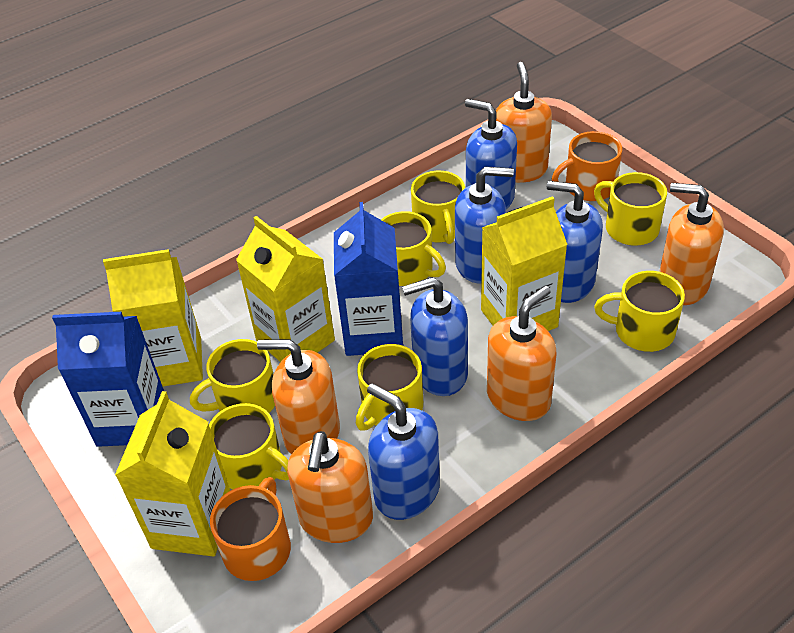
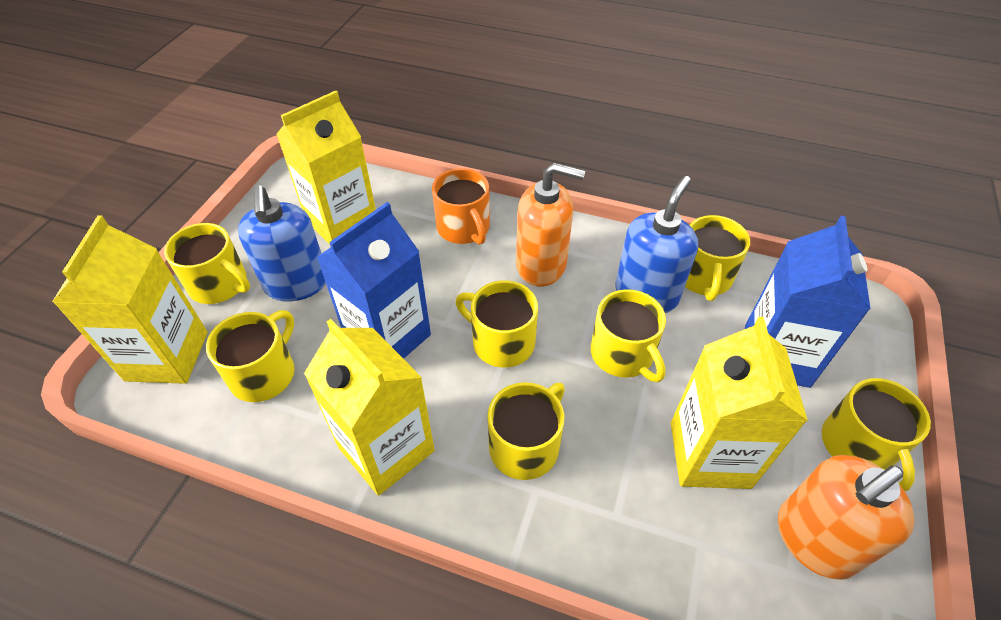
blue soap dispenser: 5 -> 2
orange mug: 2 -> 1
orange soap dispenser: 5 -> 2

